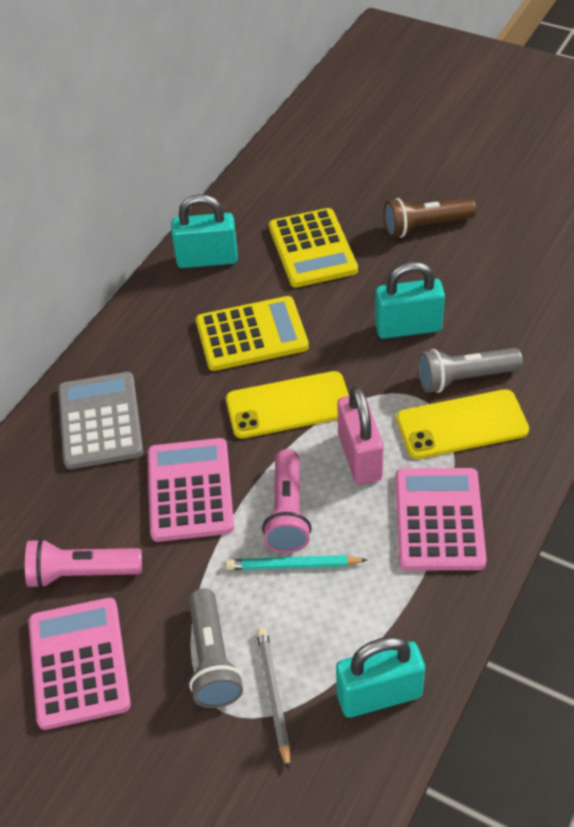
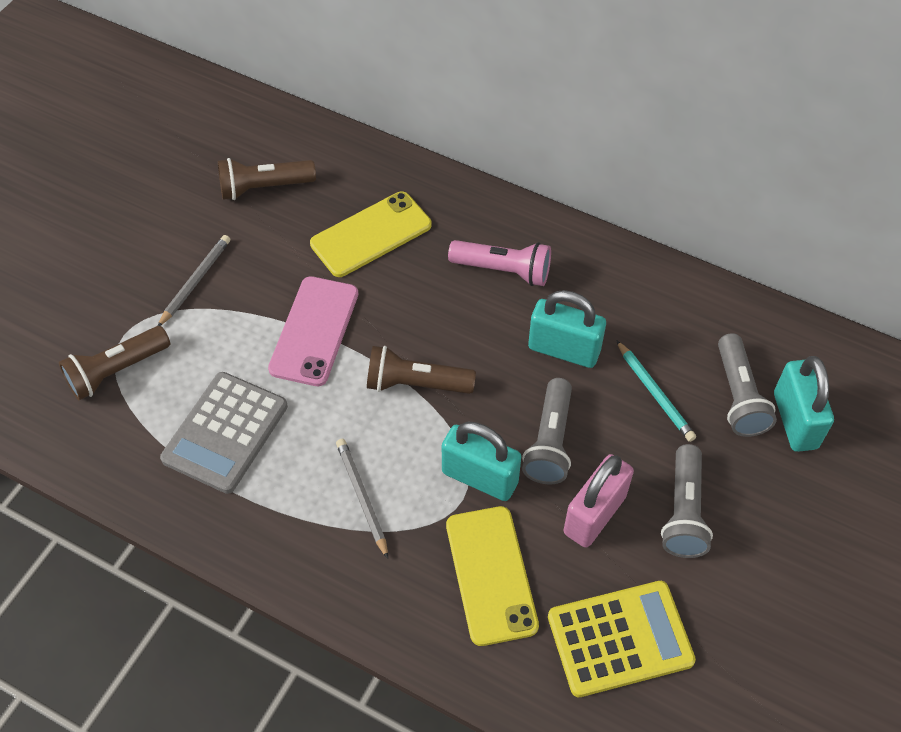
brown flashlight: 1 -> 3
grey flashlight: 2 -> 3
grey pencil: 1 -> 2
pink calculator: 3 -> 0
pink flashlight: 2 -> 1
pink phone: 0 -> 1
yellow calculator: 2 -> 1

